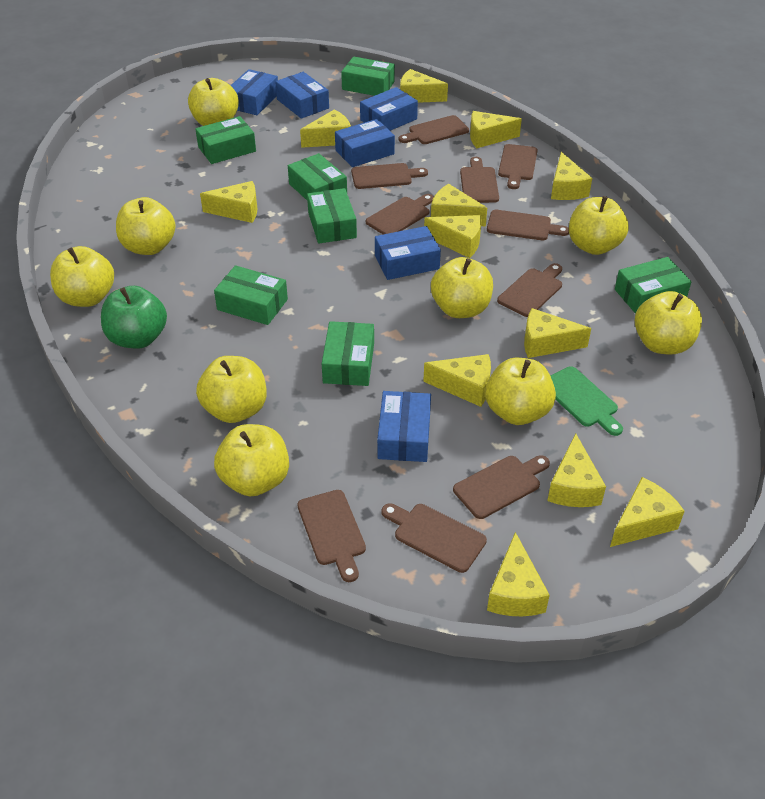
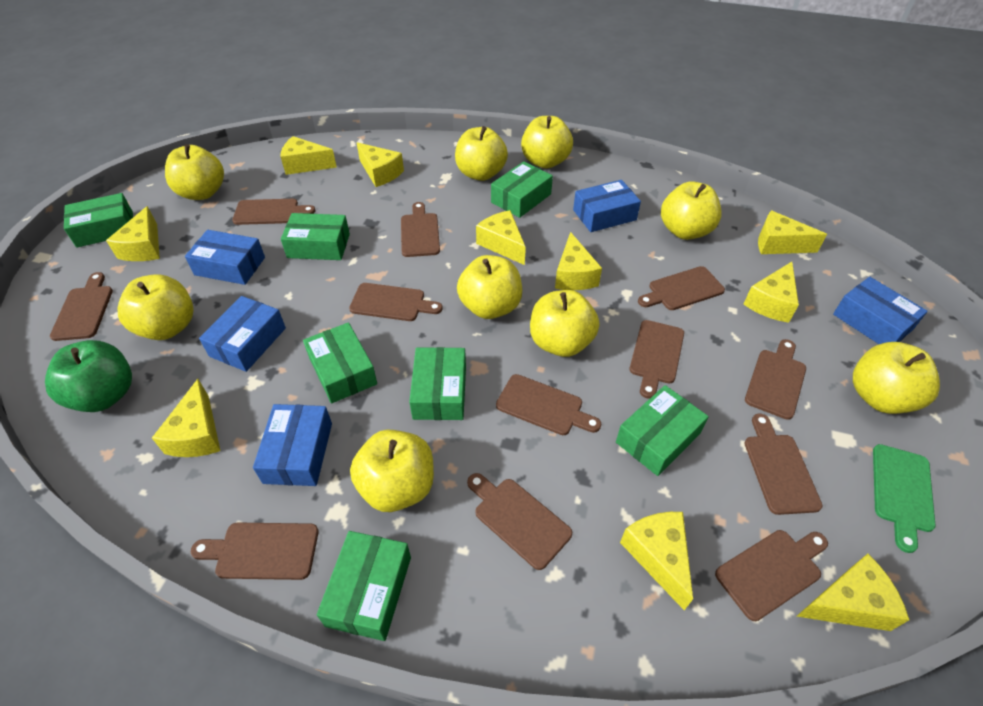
blue box: 6 -> 5
brown cutting board: 10 -> 12
yellow cheese: 12 -> 10

